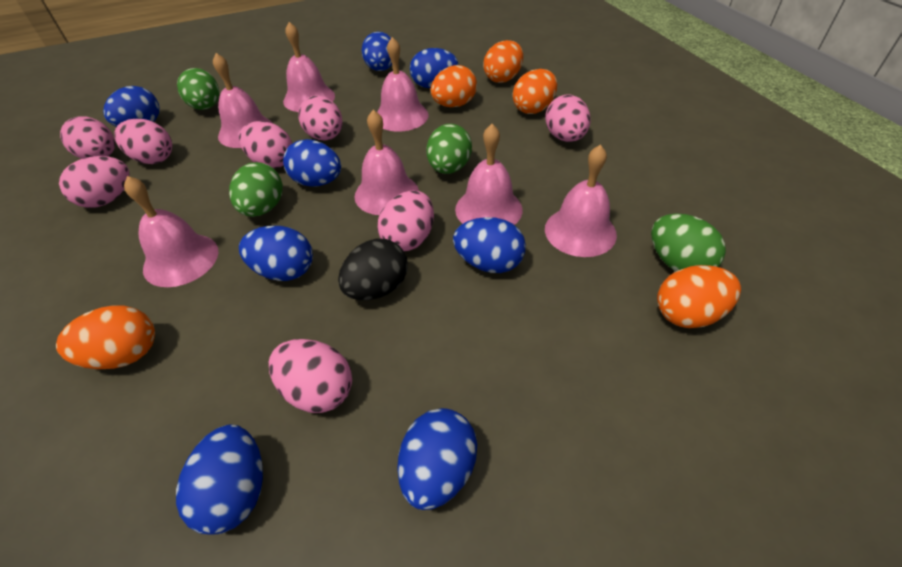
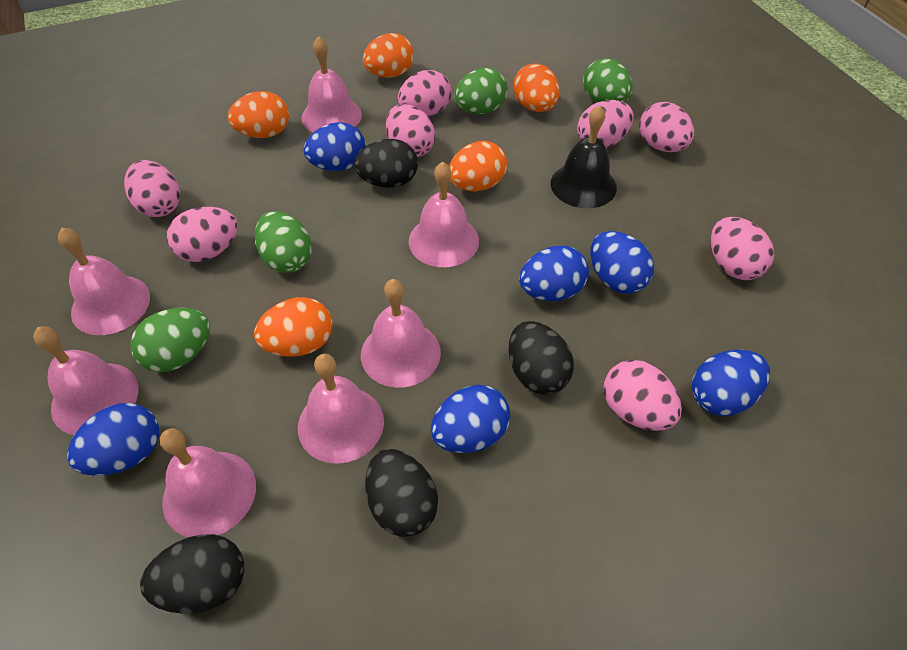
black bell: 0 -> 1
black egg: 1 -> 4
blue egg: 8 -> 6

